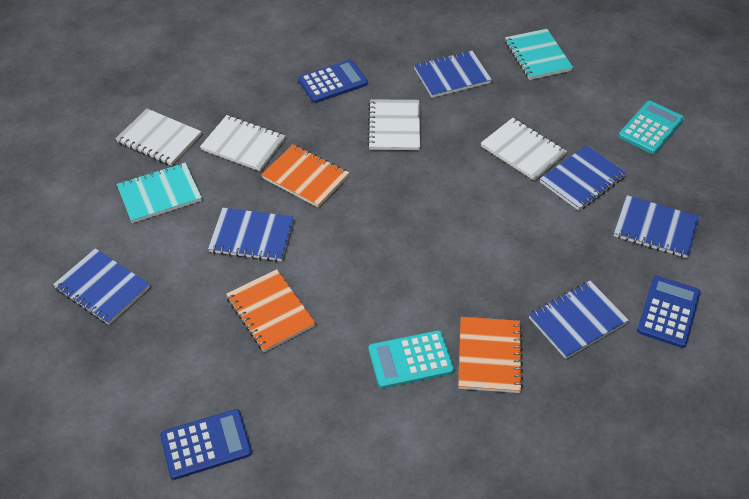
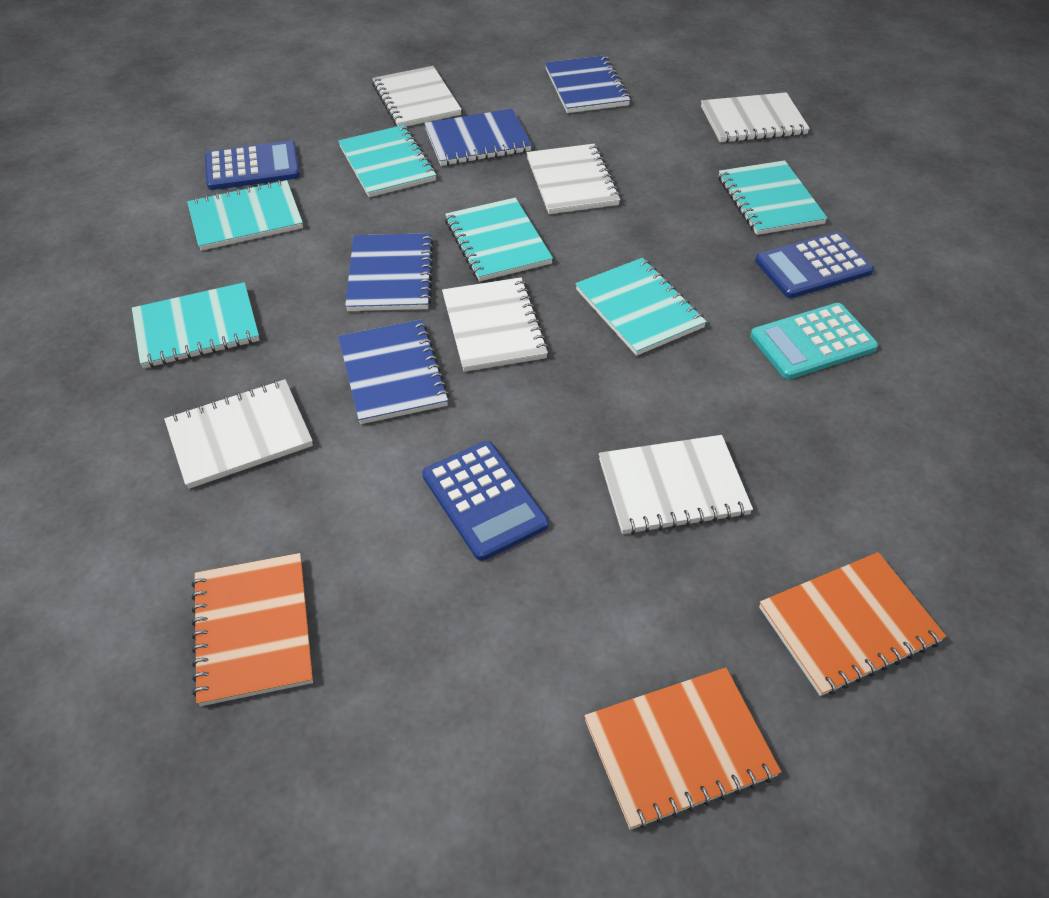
blue notebook: 6 -> 4
turquoise calculator: 2 -> 1
turquoise notebook: 2 -> 6
white notebook: 4 -> 6

